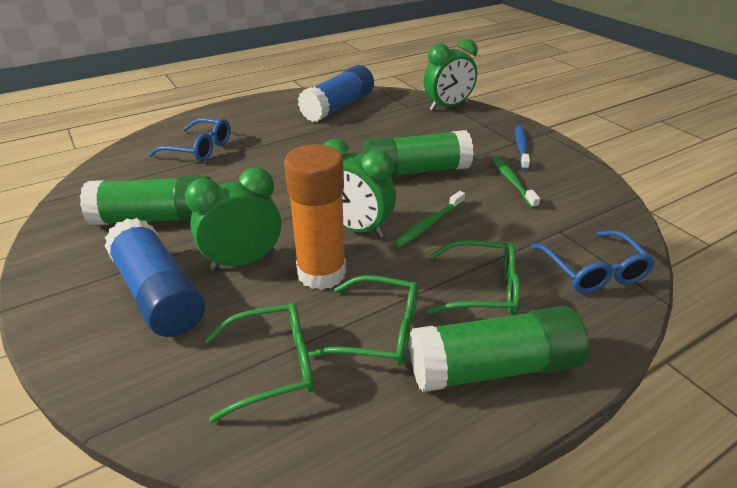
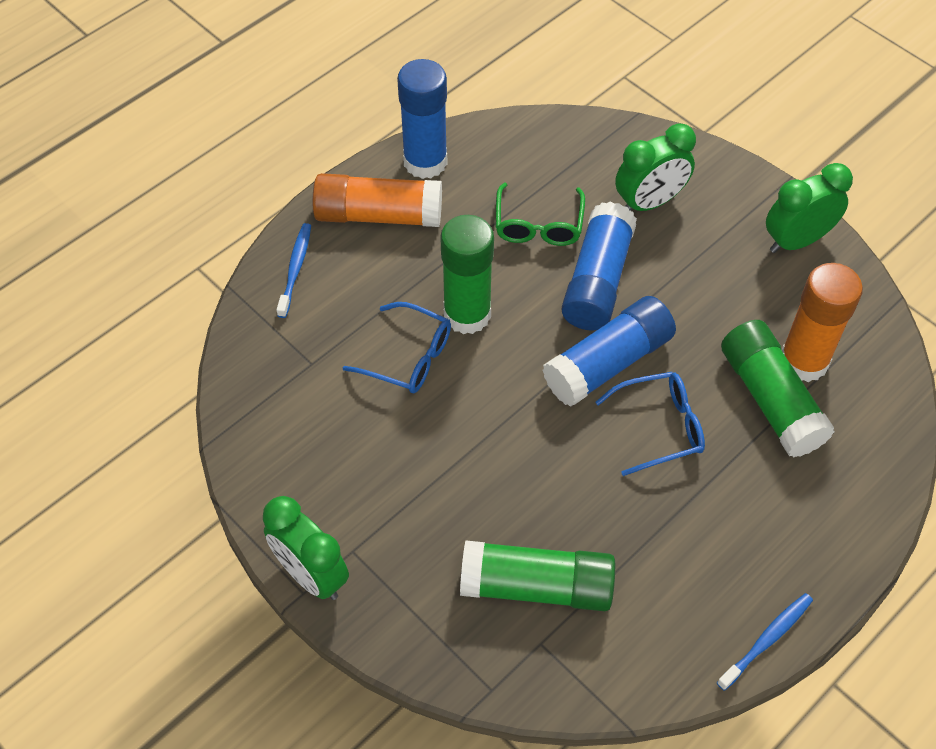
blue glue stick: 2 -> 3
blue toothbrush: 1 -> 2
green glasses: 3 -> 1
green toothbrush: 2 -> 0
orange glue stick: 1 -> 2

